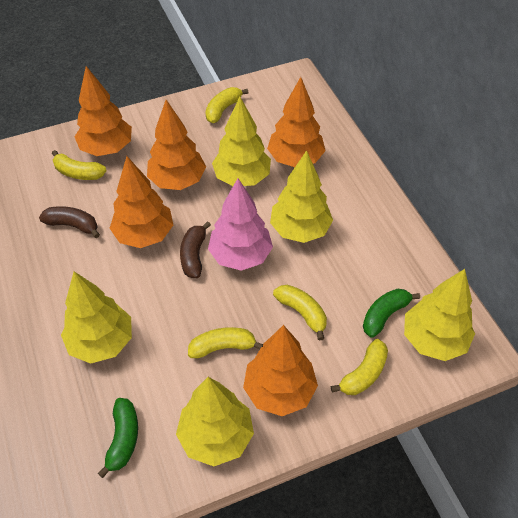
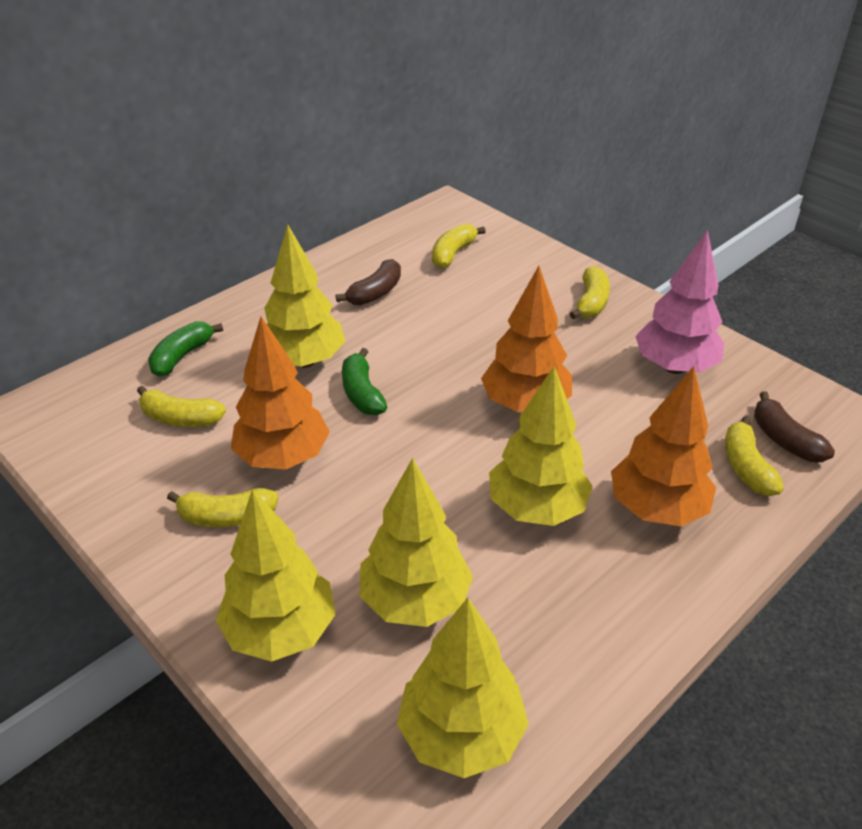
orange tree: 5 -> 3

